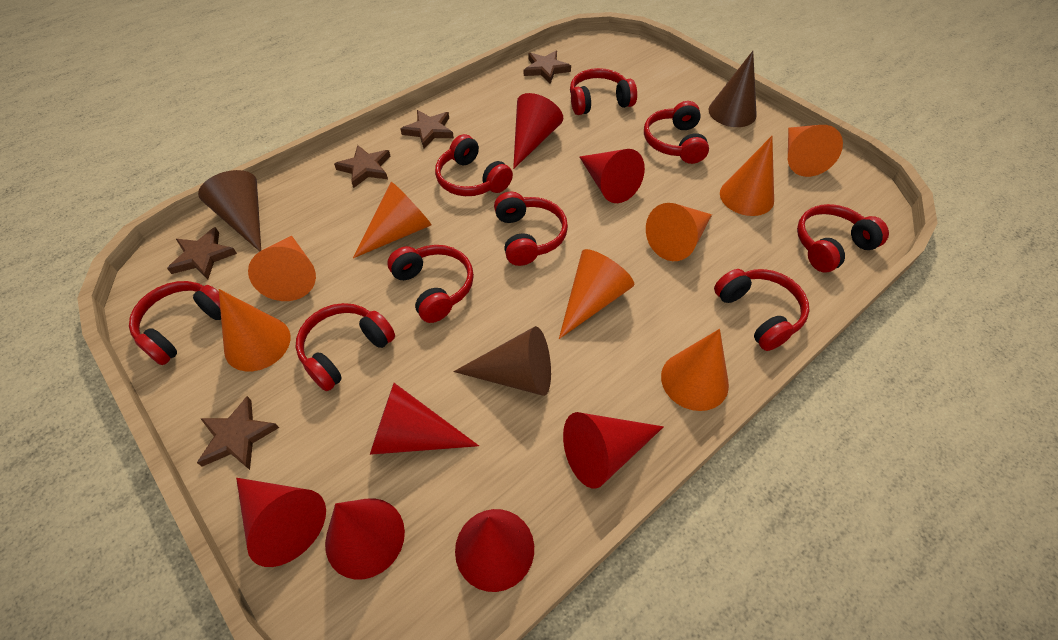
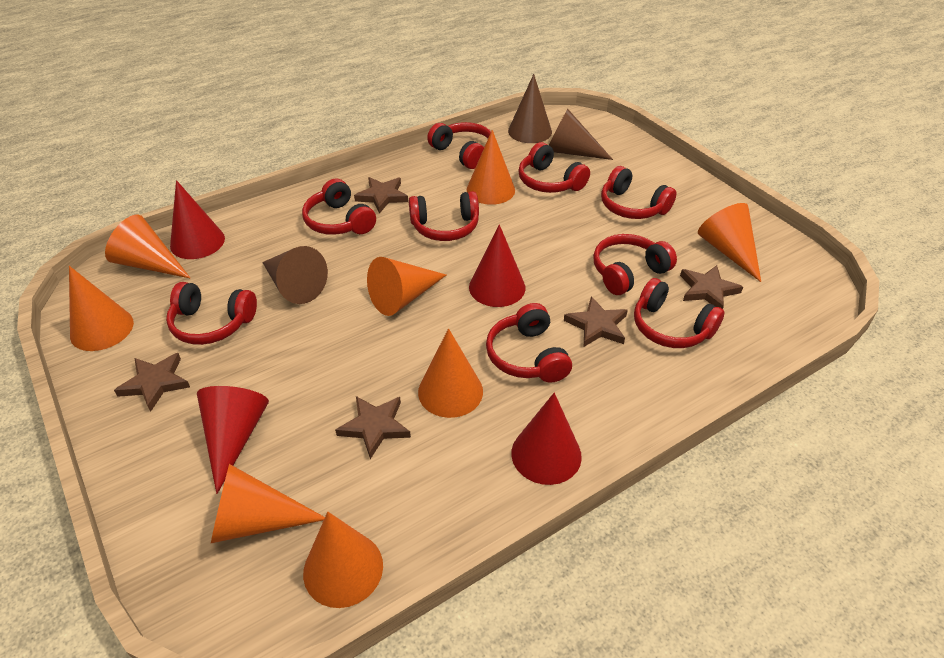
red cone: 7 -> 4

